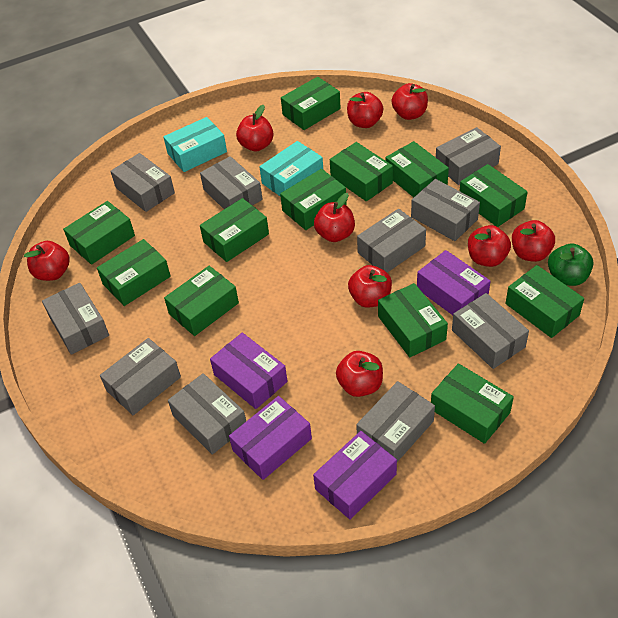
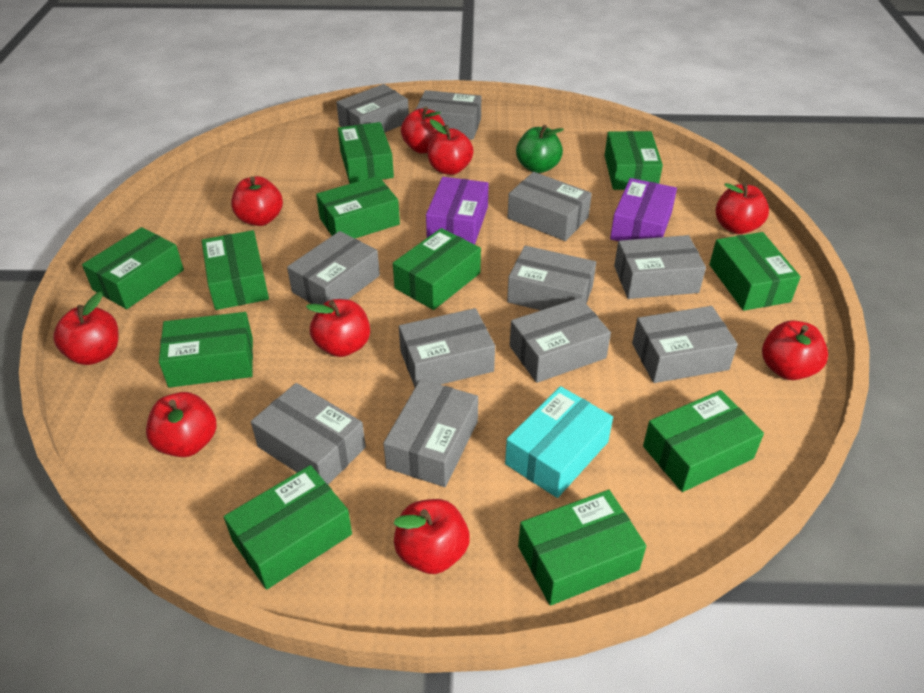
green box: 12 -> 11
grey box: 10 -> 11
purple box: 4 -> 2
turquoise box: 2 -> 1

